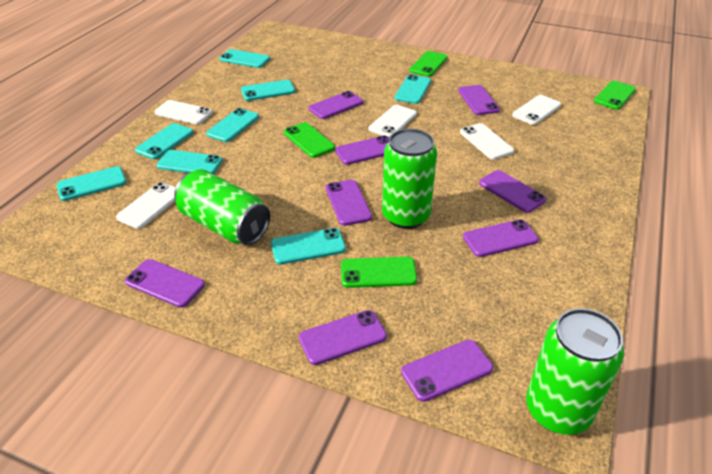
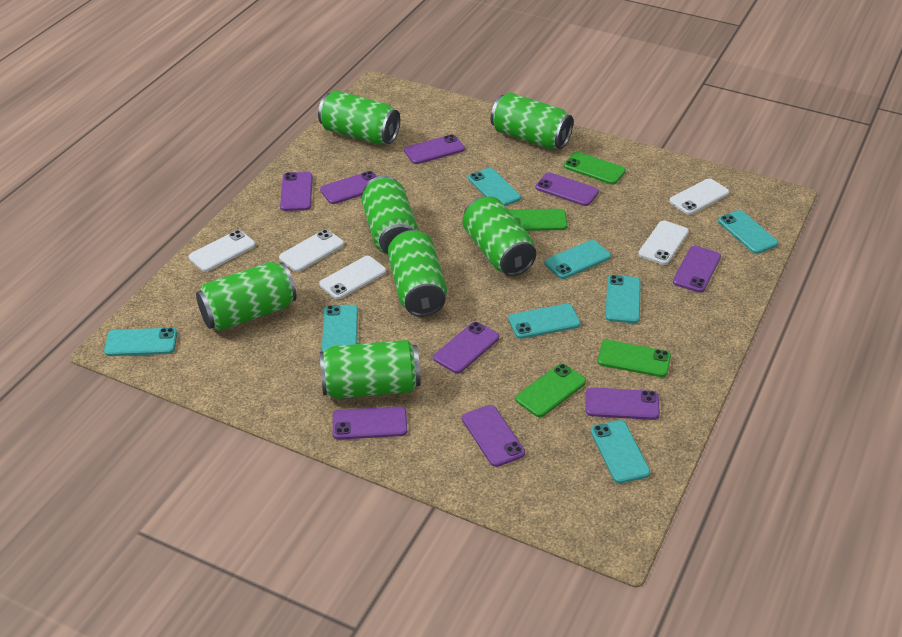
green can: 3 -> 7

